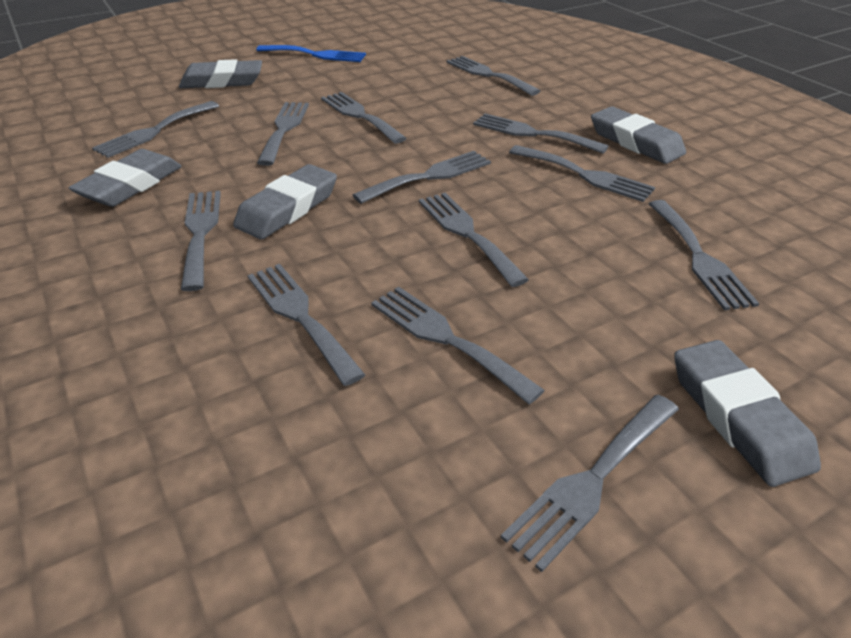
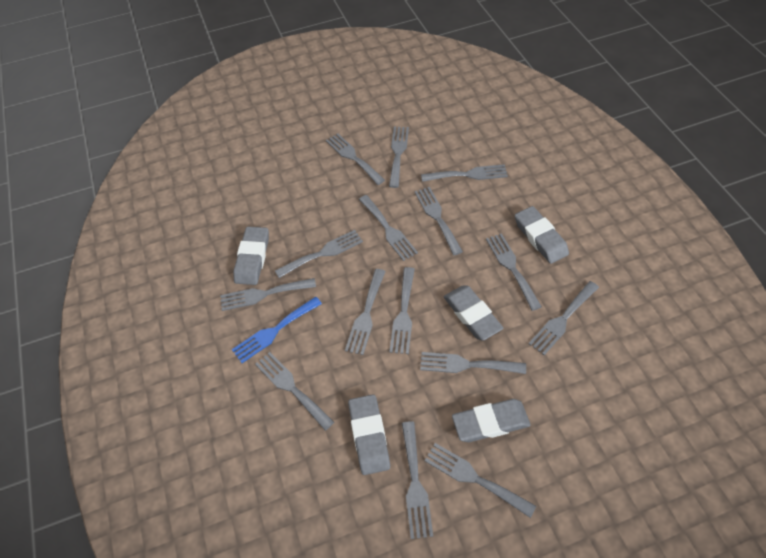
grey fork: 13 -> 15

